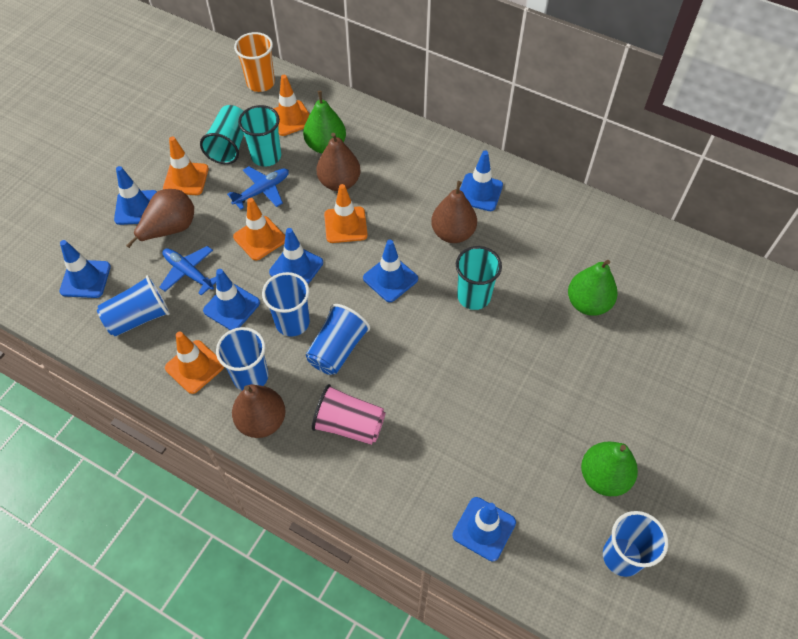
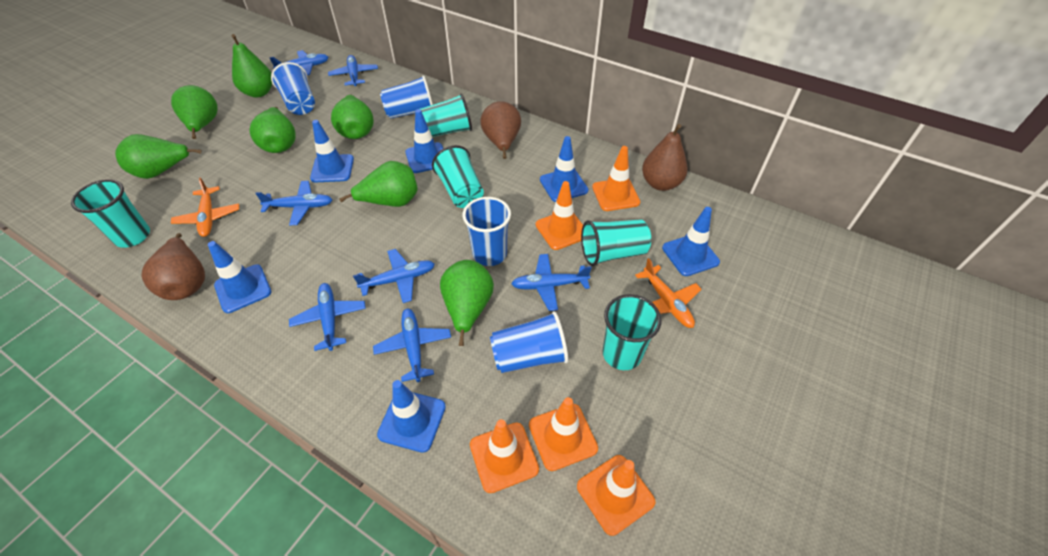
blue cup: 5 -> 4
blue plane: 2 -> 7
blue traffic cone: 7 -> 6
brown pear: 4 -> 3
green pear: 3 -> 7
orange cup: 1 -> 0
orange plane: 0 -> 2
pink cup: 1 -> 0
turquoise cup: 3 -> 5

